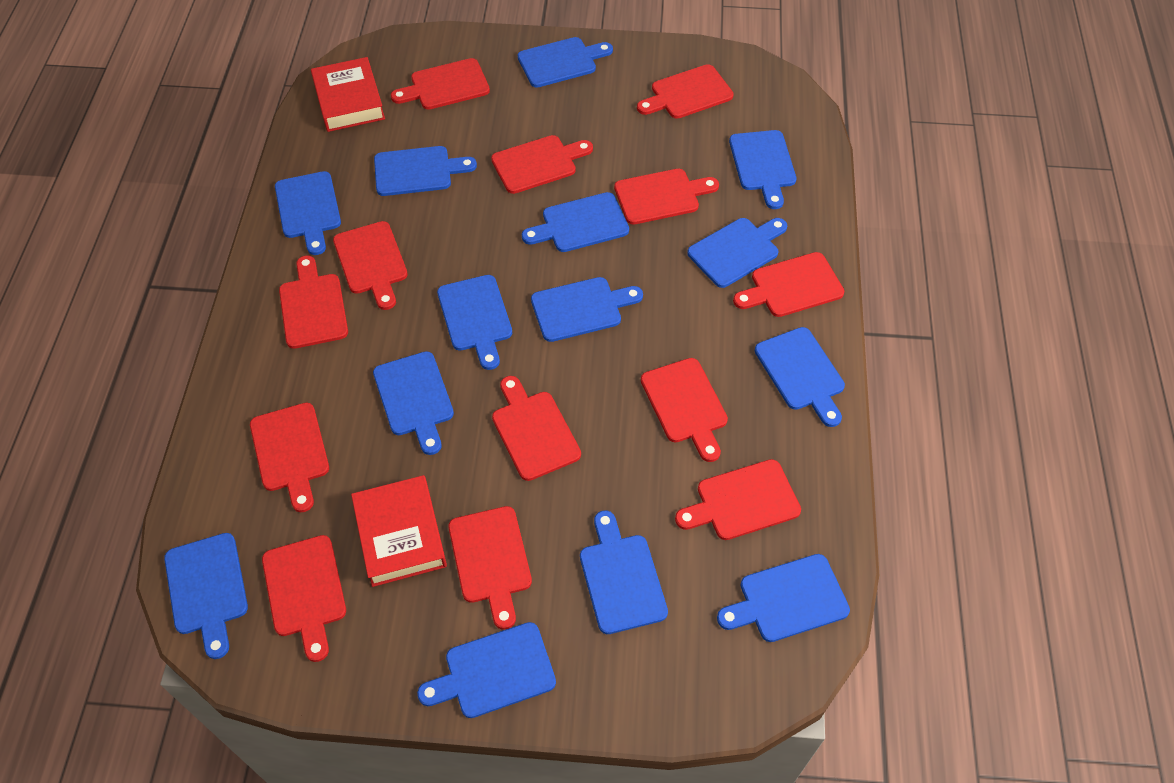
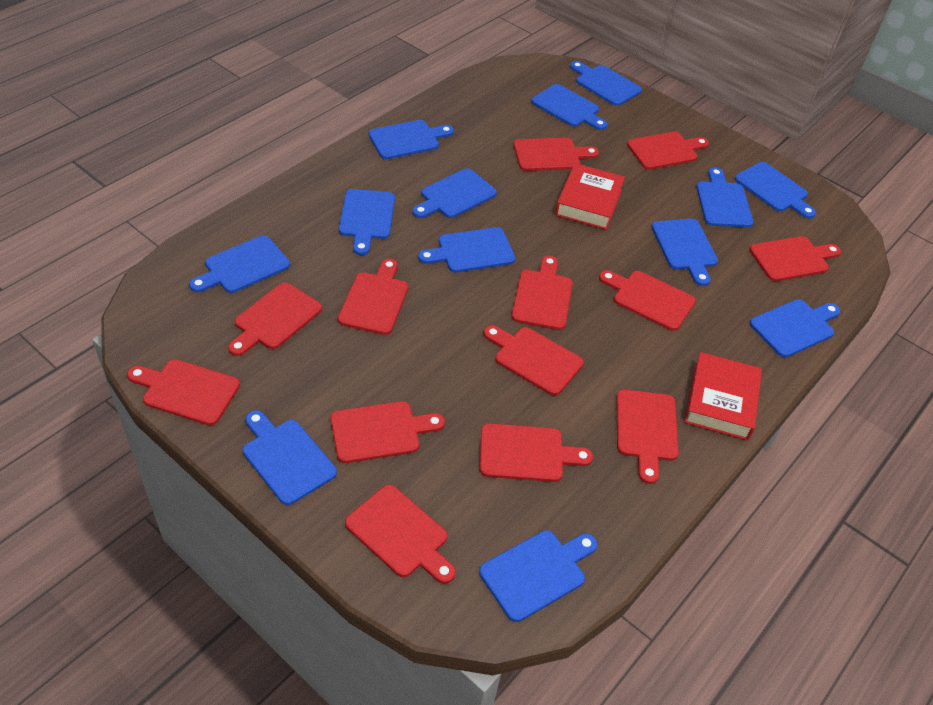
blue cutting board: 14 -> 13

